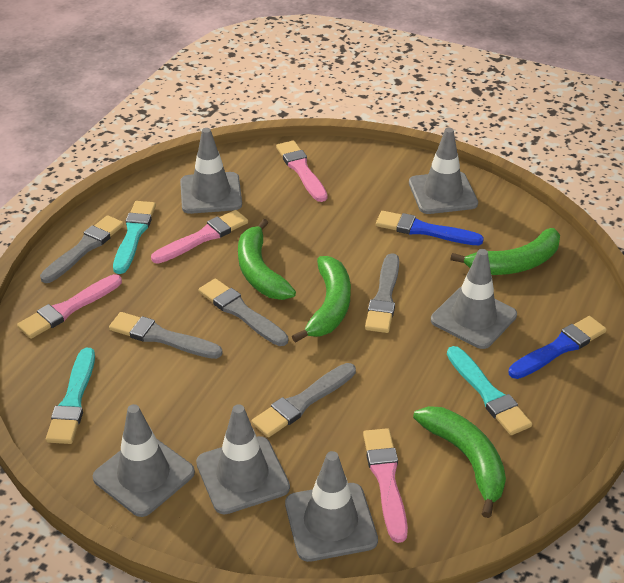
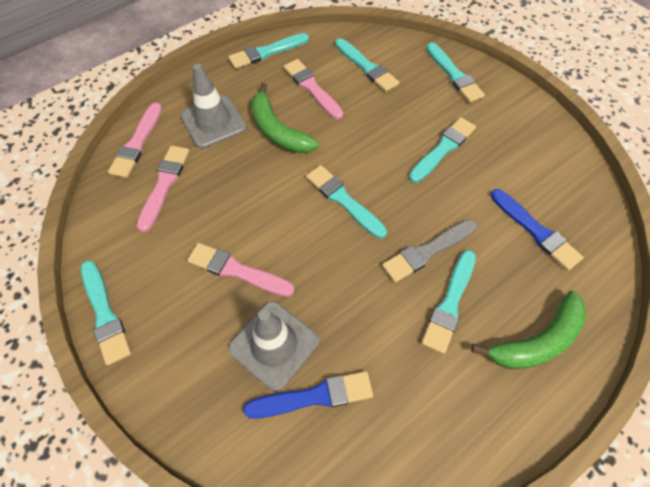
green banana: 4 -> 2
grey brush: 5 -> 1
grey traffic cone: 6 -> 2
turquoise brush: 3 -> 7

